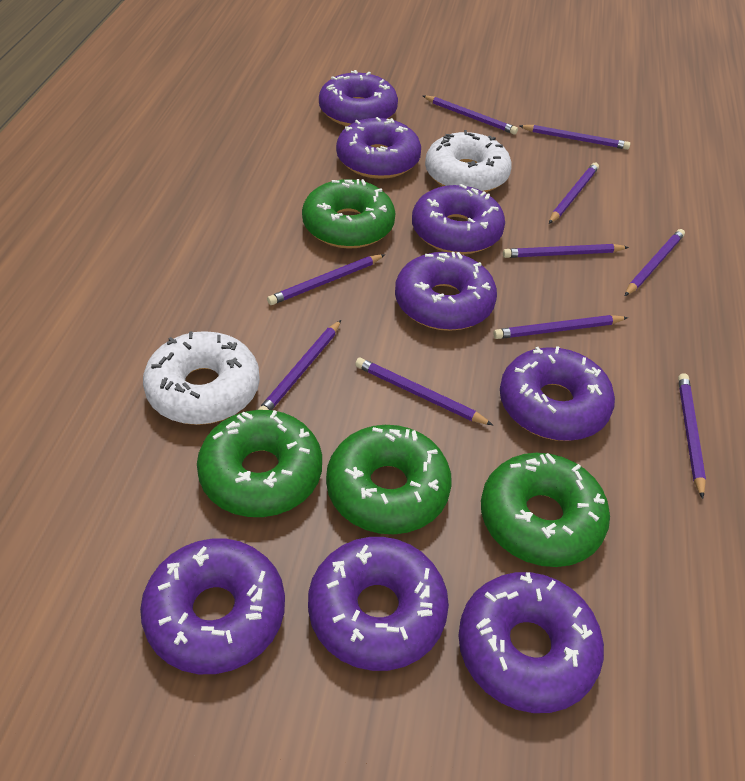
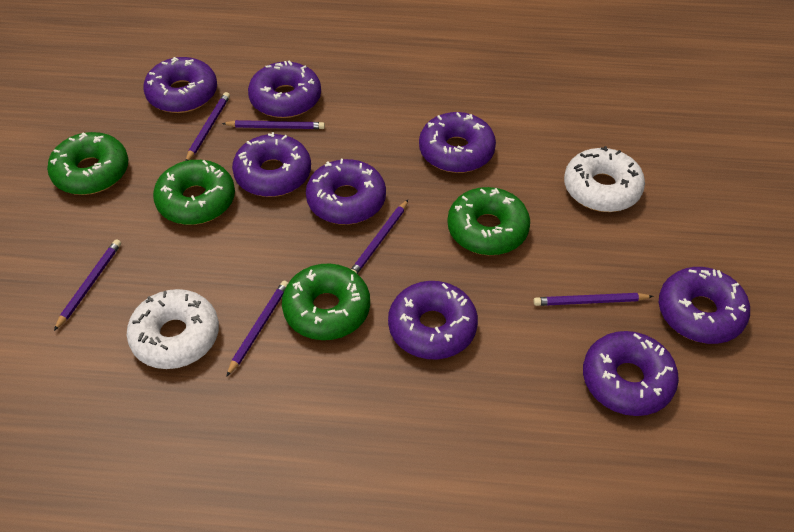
purple pencil: 10 -> 6

